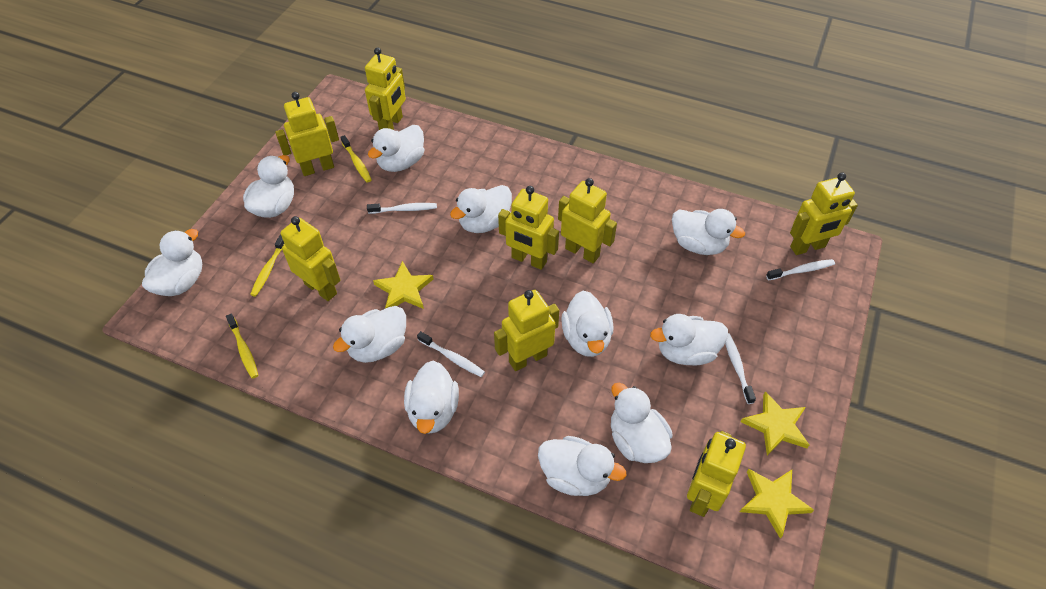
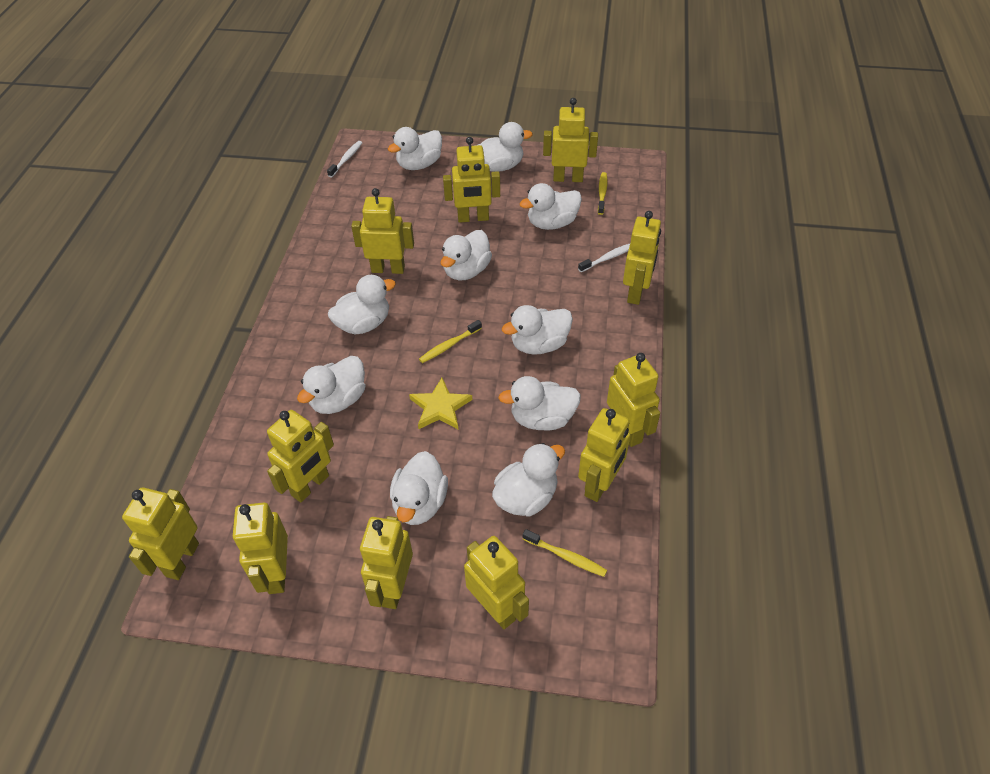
white duck: 11 -> 10
white toothbrush: 4 -> 2
yellow robot: 8 -> 11
yellow star: 3 -> 1

